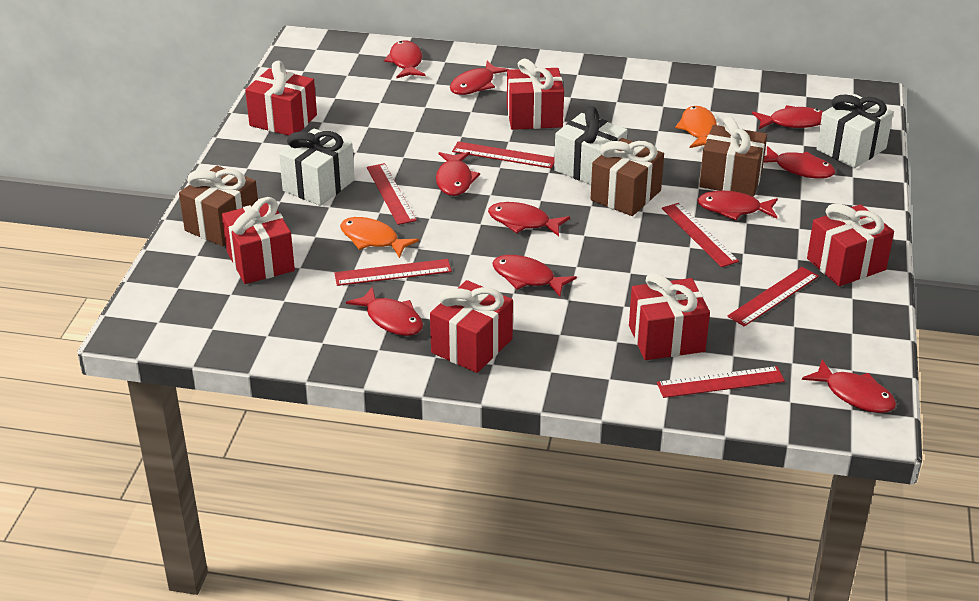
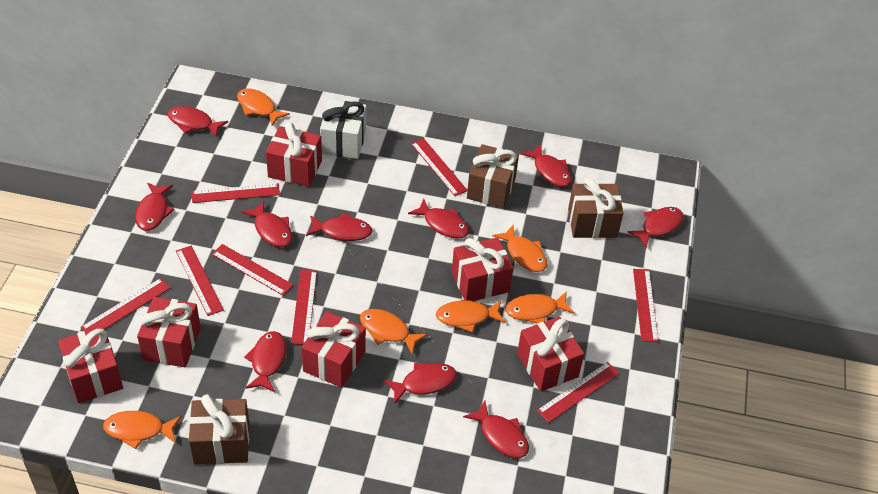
orange fish: 2 -> 6
red ruler: 6 -> 8
white gift: 3 -> 1

